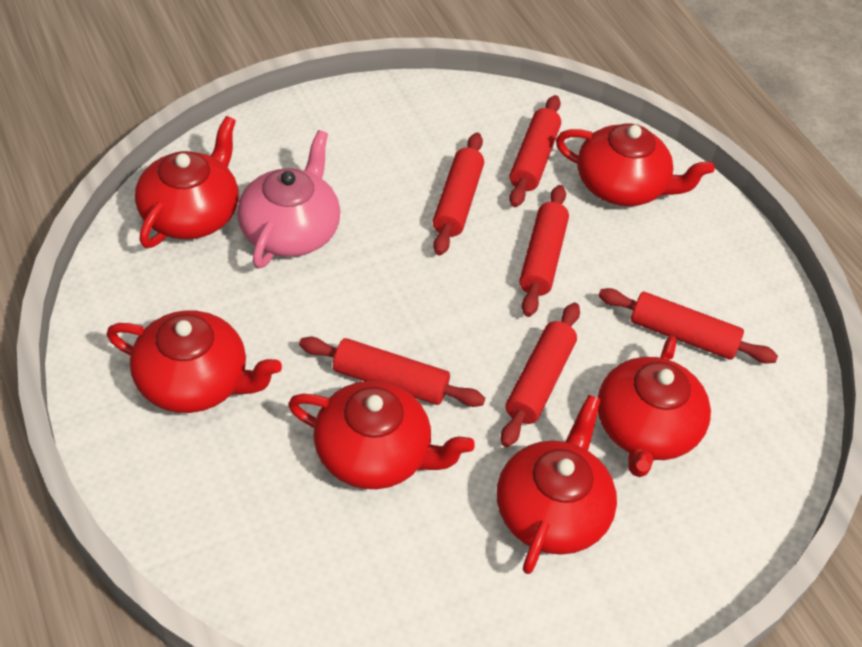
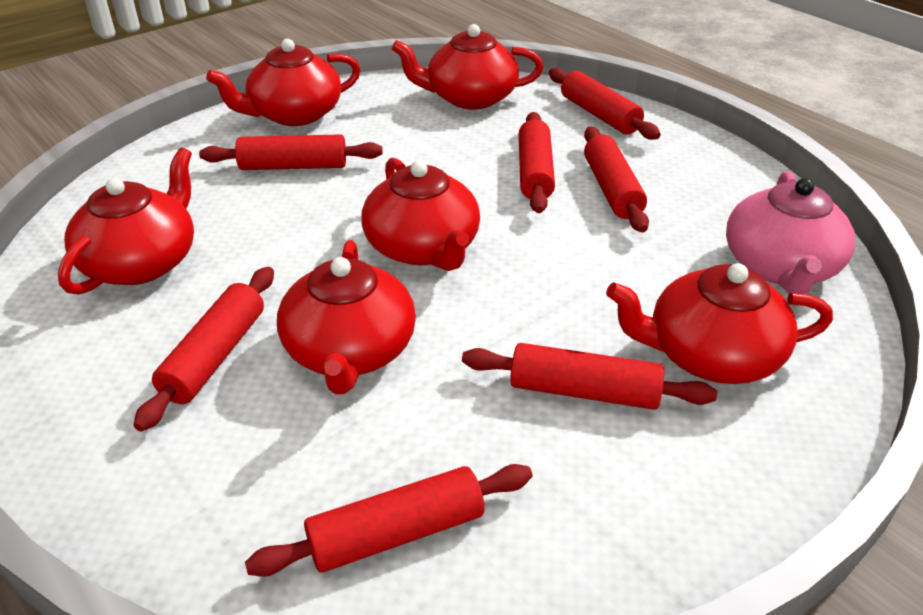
red rolling pin: 6 -> 7

